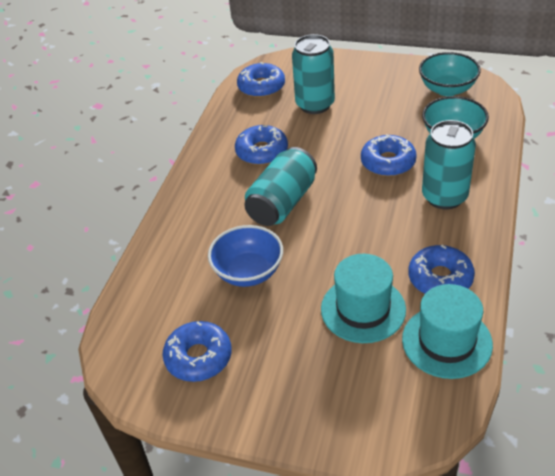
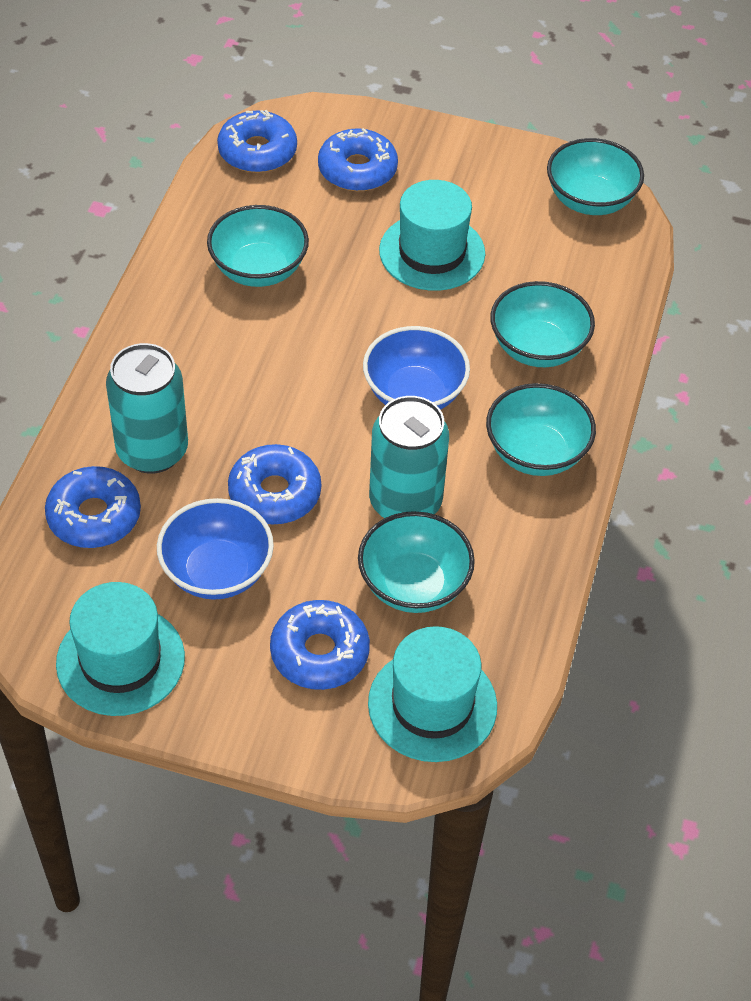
blue bowl: 1 -> 2
turquoise bowl: 2 -> 5
turquoise can: 3 -> 2
turquoise hat: 2 -> 3

